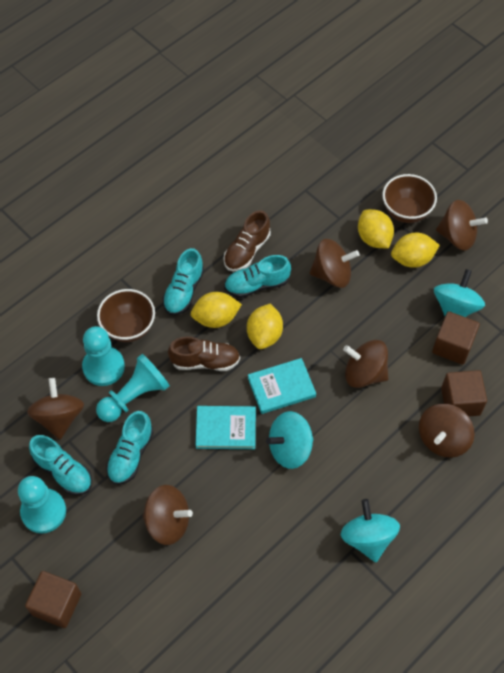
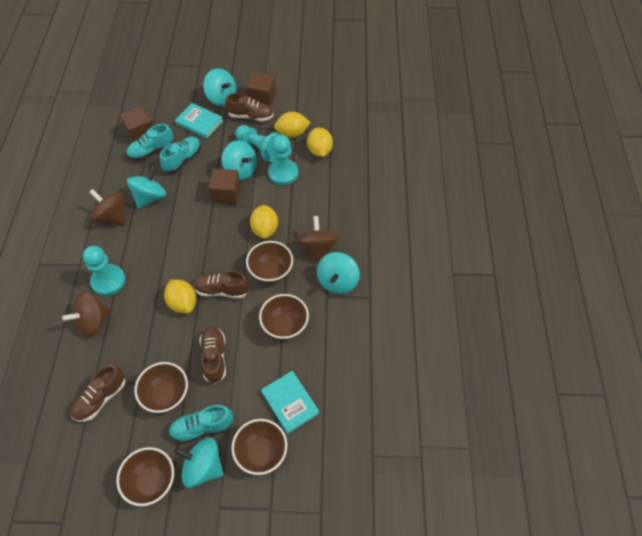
brown bowl: 2 -> 5
brown shoe: 2 -> 4
brown spinning top: 6 -> 3
turquoise shoe: 4 -> 3
turquoise spinning top: 3 -> 5

